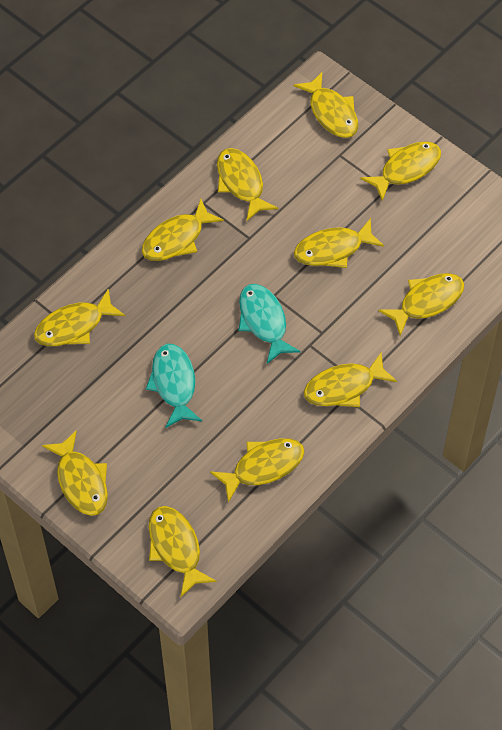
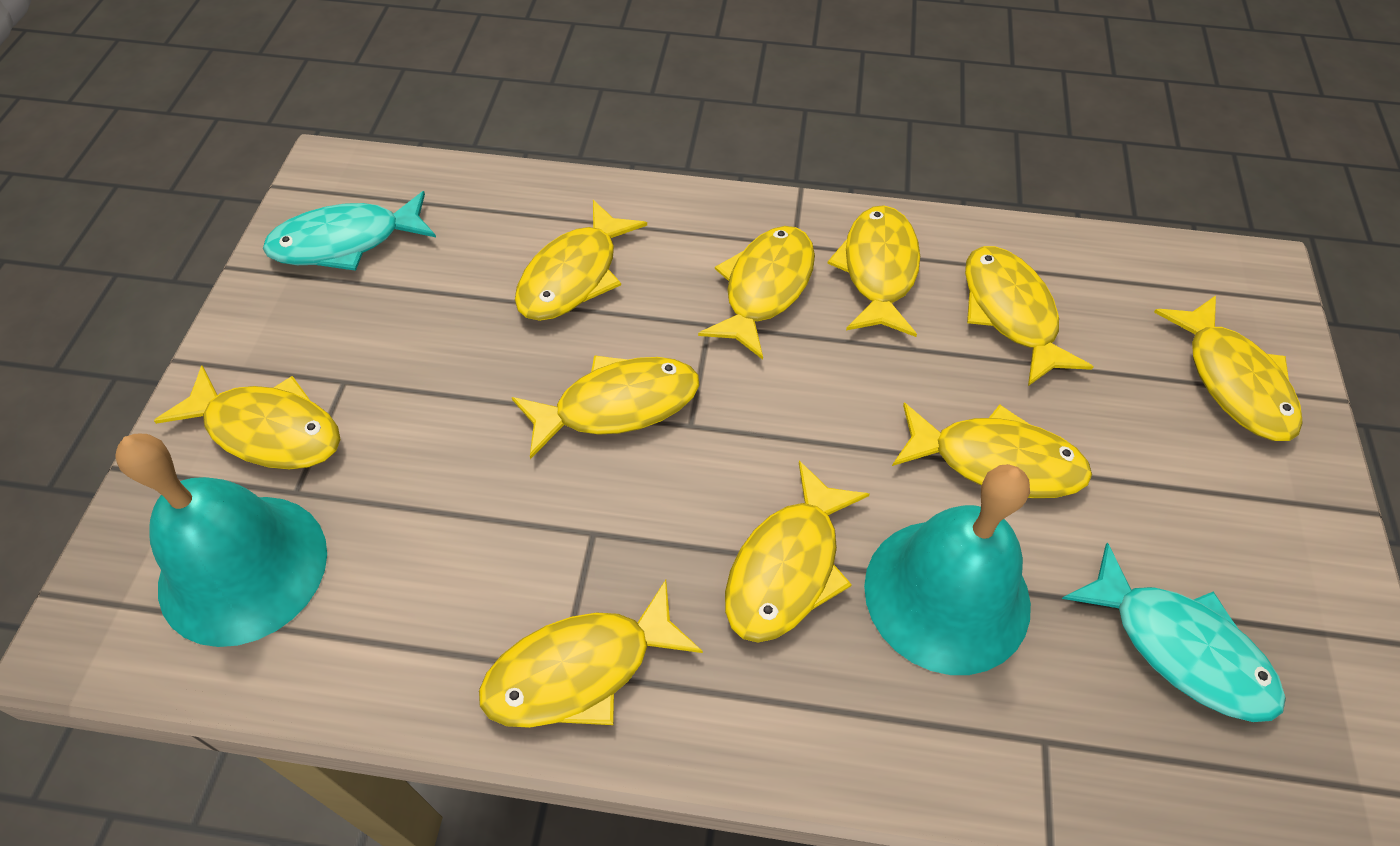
turquoise bell: 0 -> 2
yellow fish: 11 -> 10

